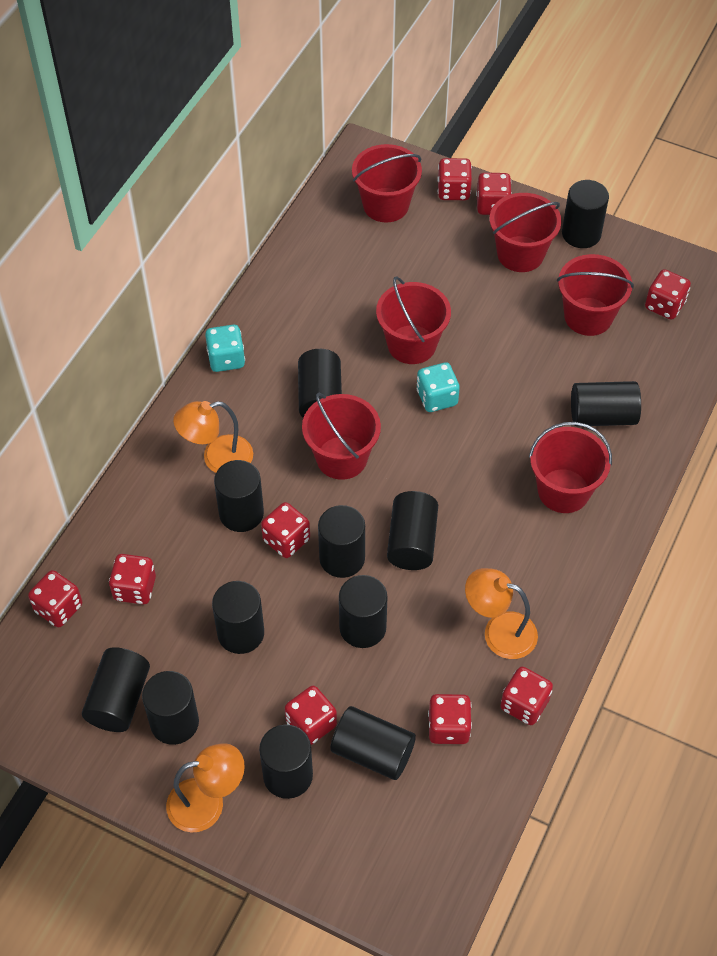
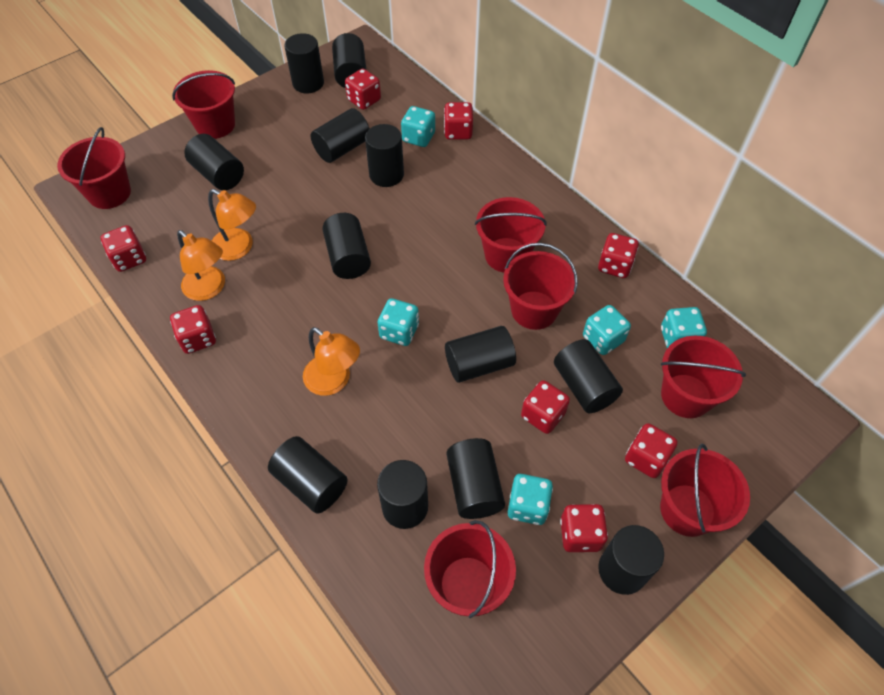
red bucket: 6 -> 7
red dice: 9 -> 8
turquoise dice: 2 -> 5

